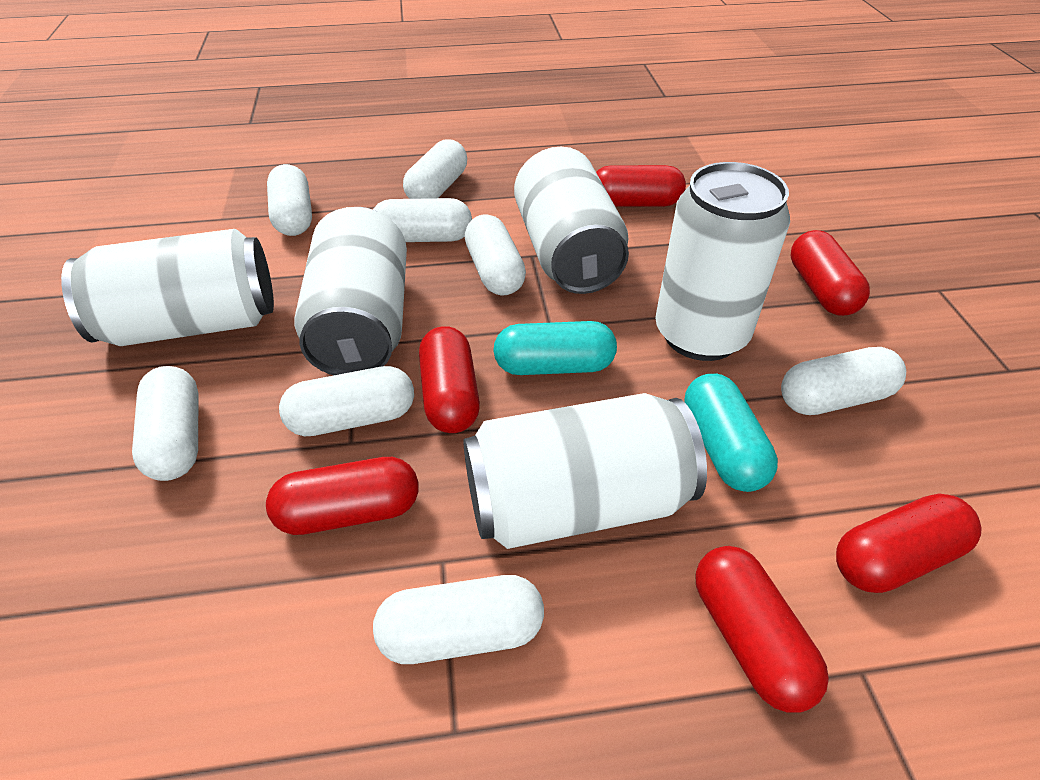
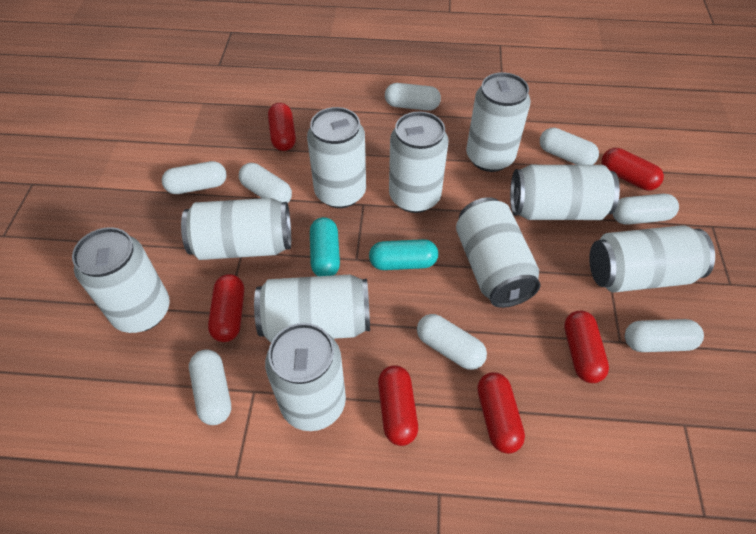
white can: 5 -> 10

